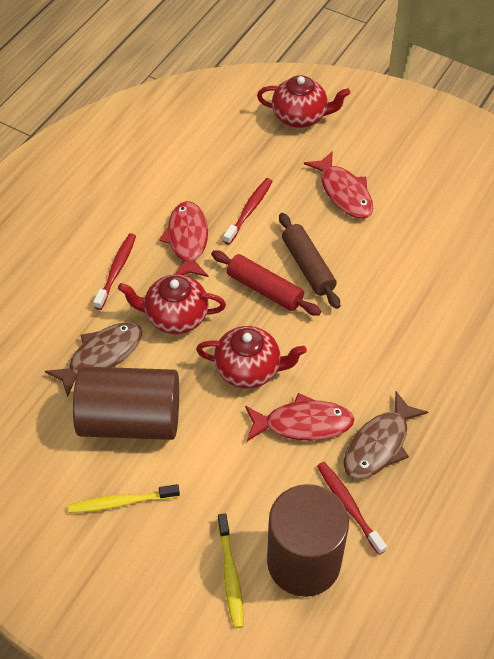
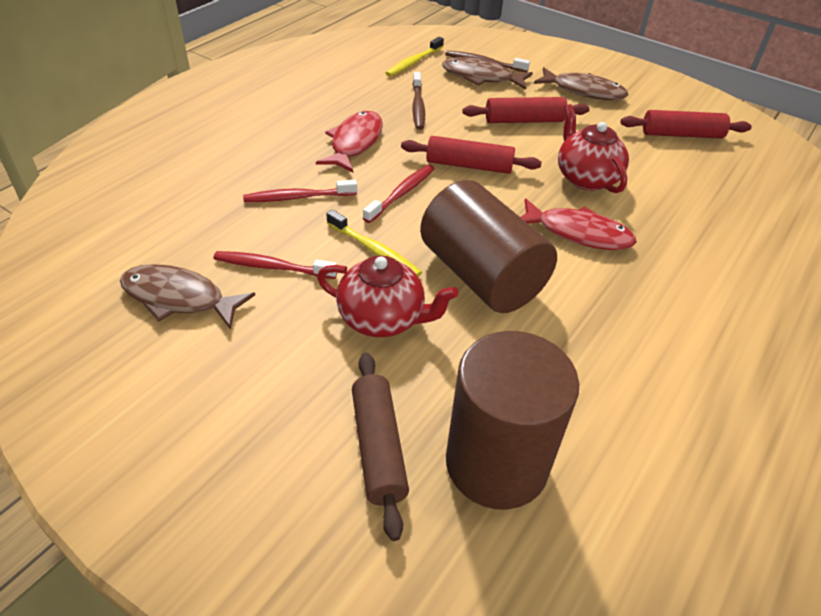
brown fish: 2 -> 3
brown toothbrush: 0 -> 2
red fish: 3 -> 2
red rolling pin: 1 -> 3
red teapot: 3 -> 2

